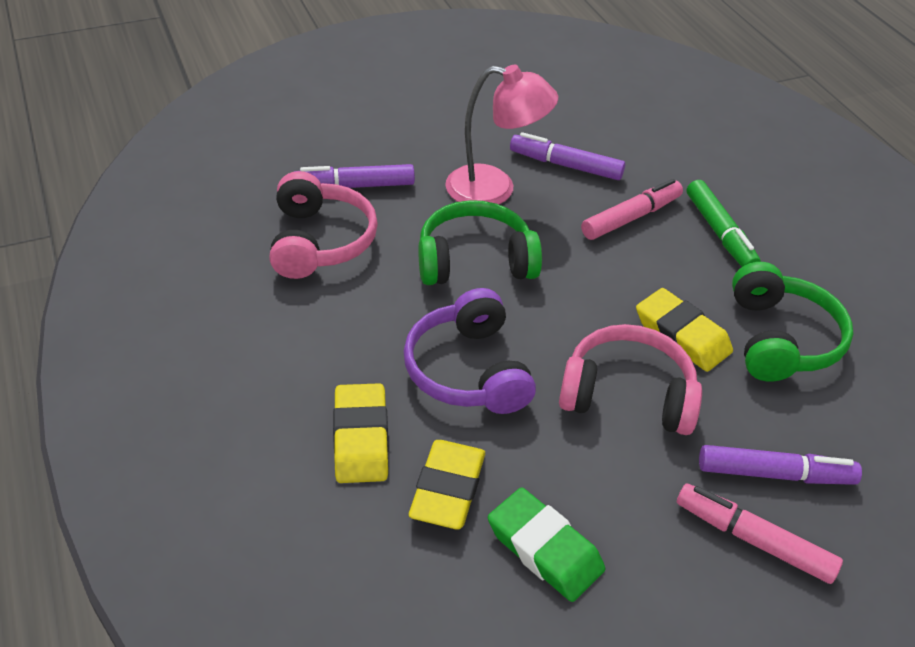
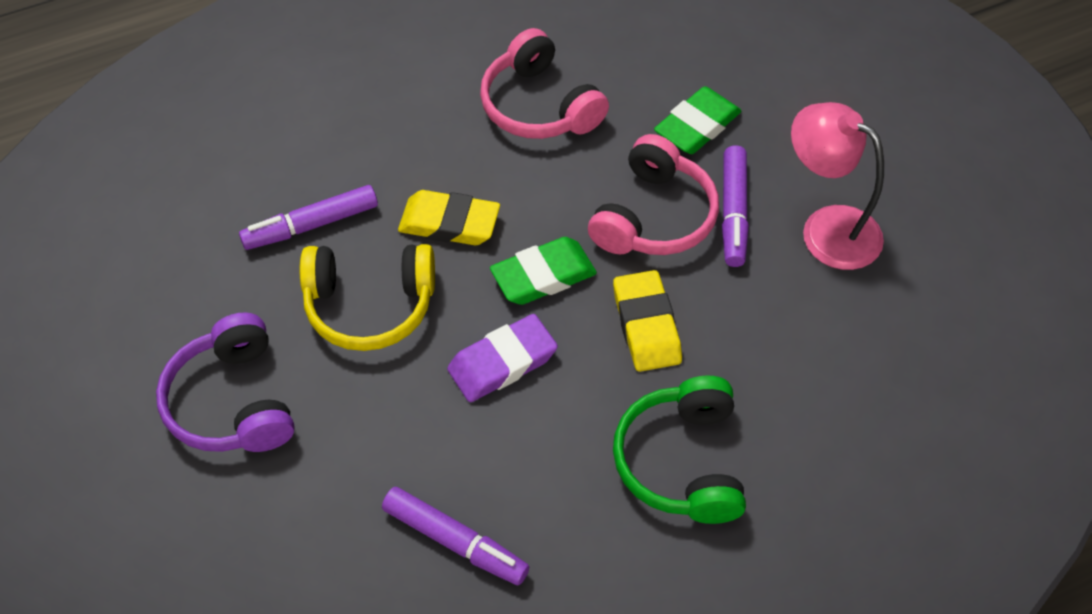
green eraser: 1 -> 2
green headphones: 2 -> 1
green marker: 1 -> 0
pink marker: 2 -> 0
purple eraser: 0 -> 1
yellow eraser: 3 -> 2
yellow headphones: 0 -> 1

